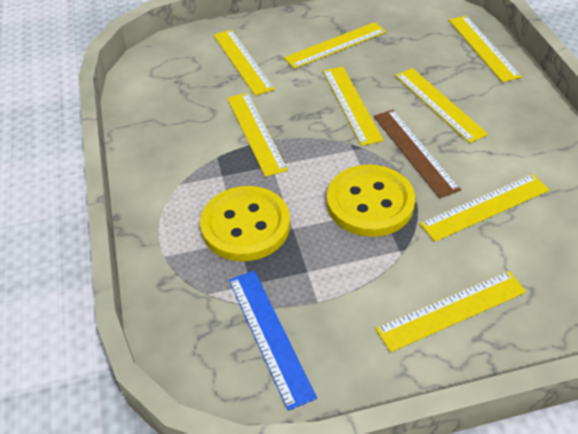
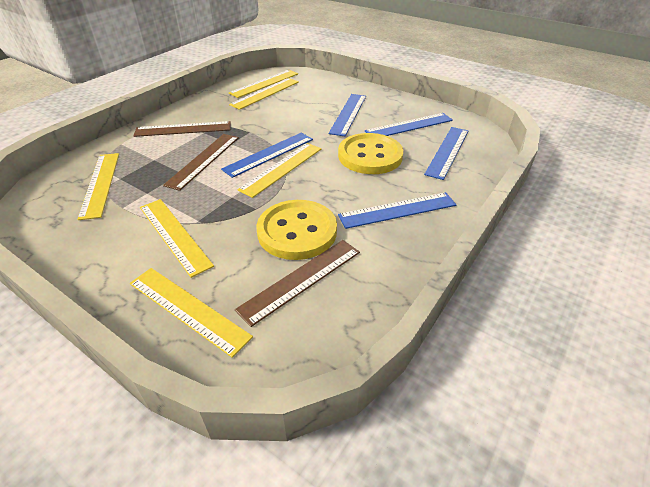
blue ruler: 1 -> 5
brown ruler: 1 -> 3
yellow ruler: 8 -> 6

